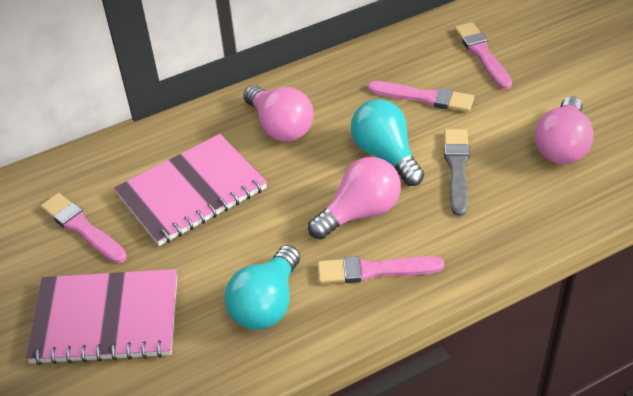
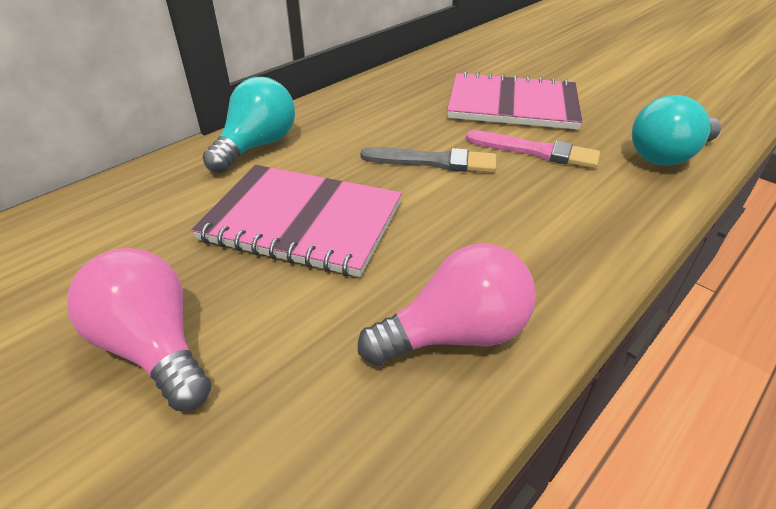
pink brush: 4 -> 1
pink light bulb: 3 -> 2

